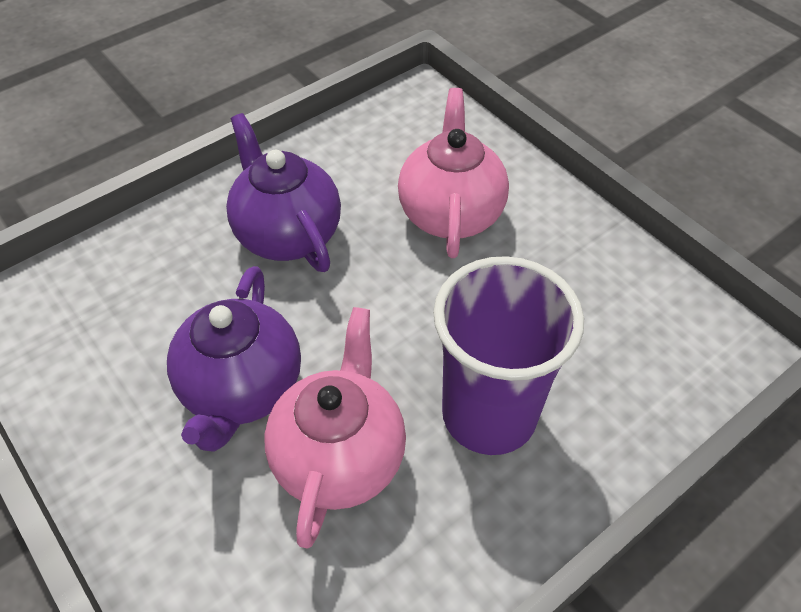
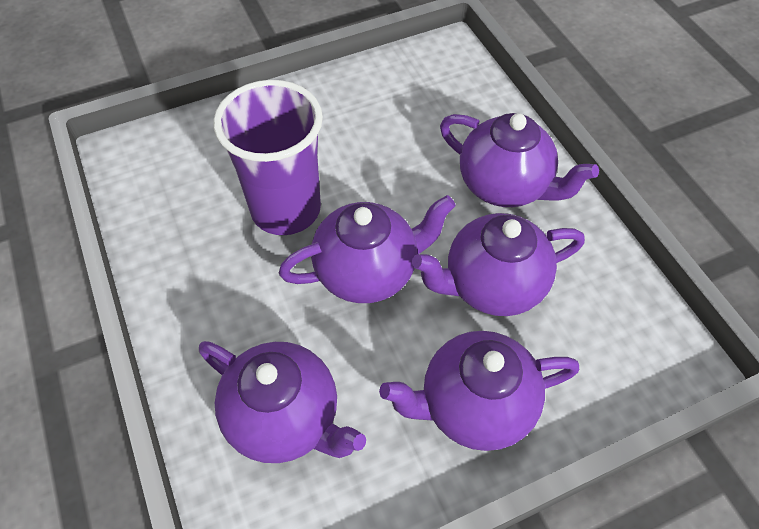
pink teapot: 2 -> 0
purple teapot: 2 -> 5

